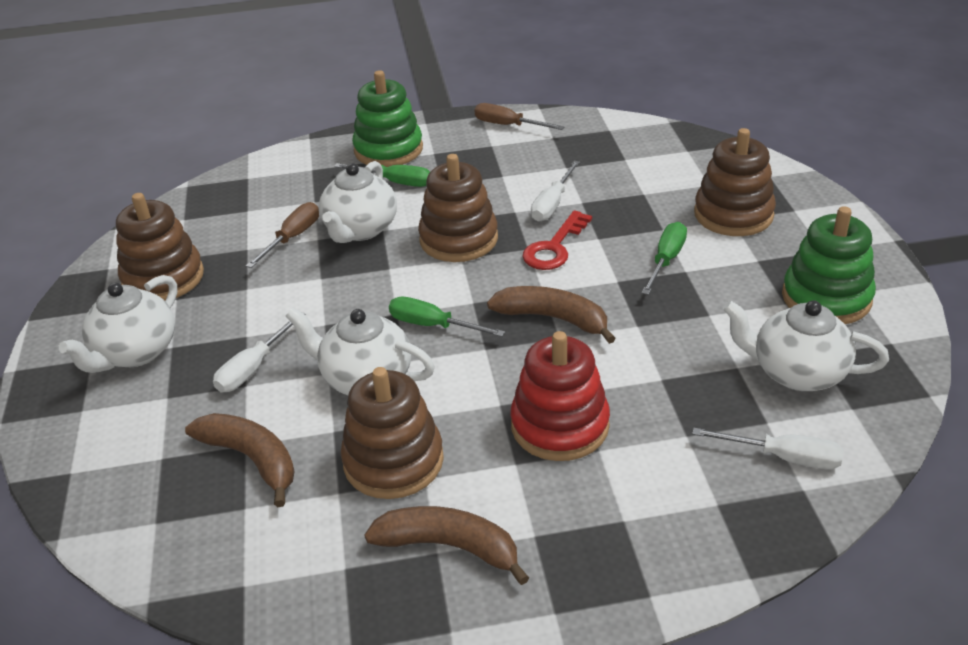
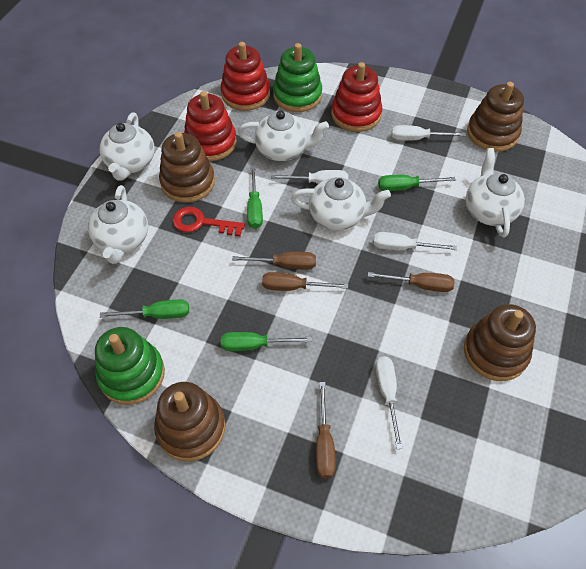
brown banana: 3 -> 0
brown screwdriver: 2 -> 4
green screwdriver: 3 -> 4
red stacking toy: 1 -> 3
white screwdriver: 3 -> 4
white teapot: 4 -> 5

